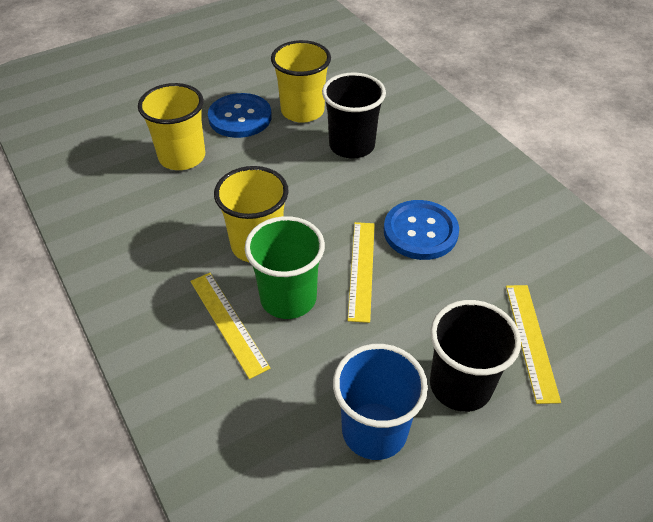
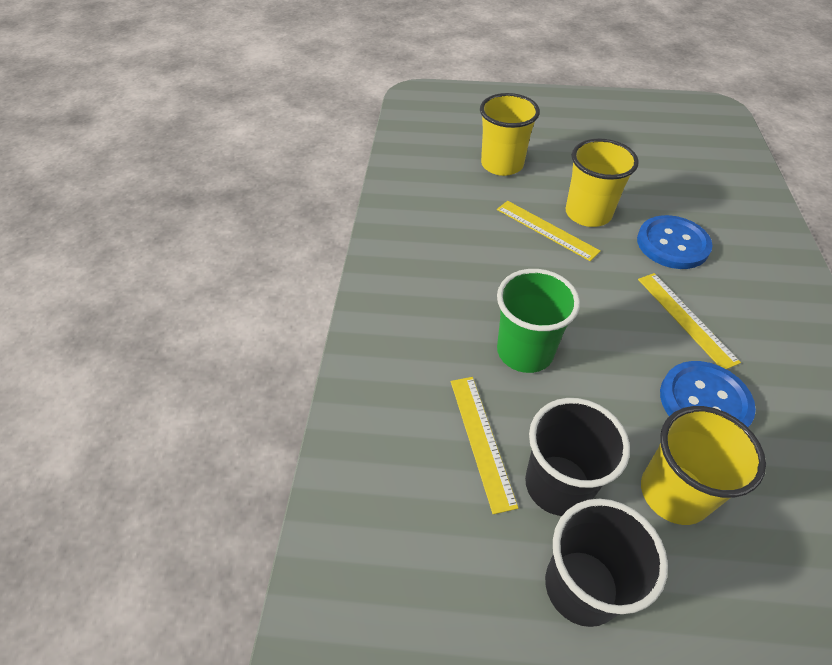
blue cup: 1 -> 0

